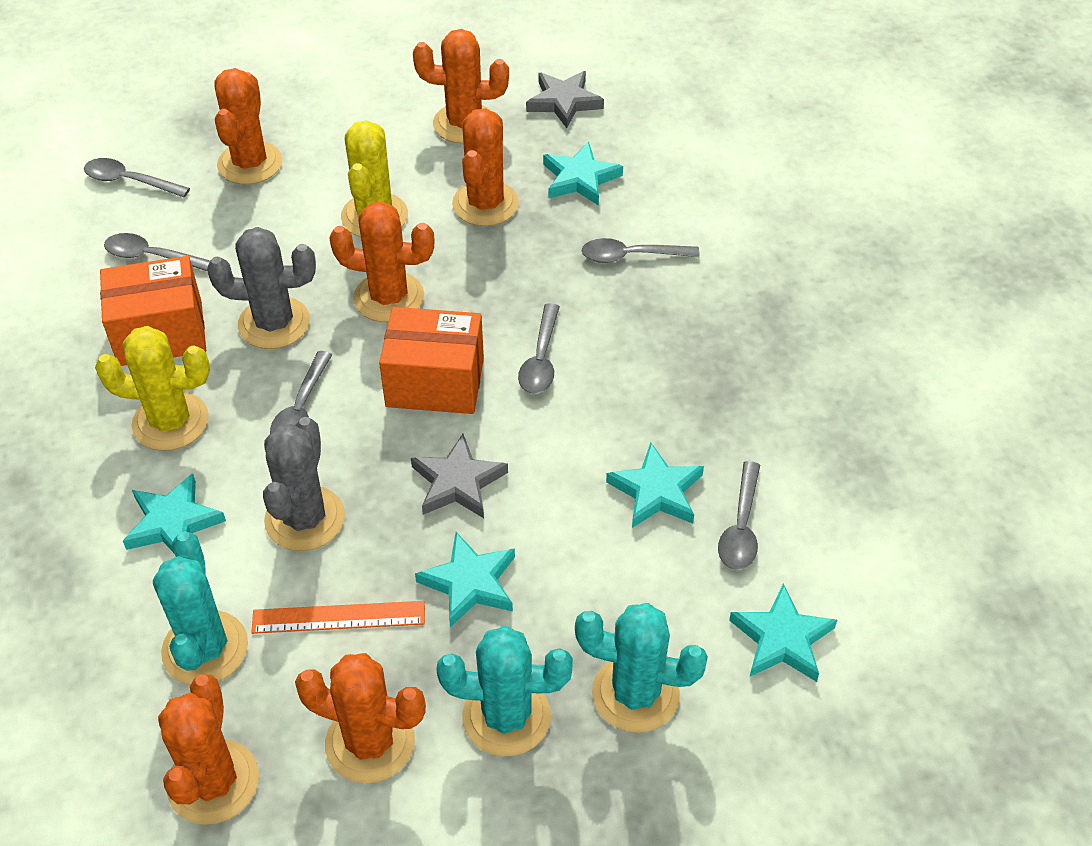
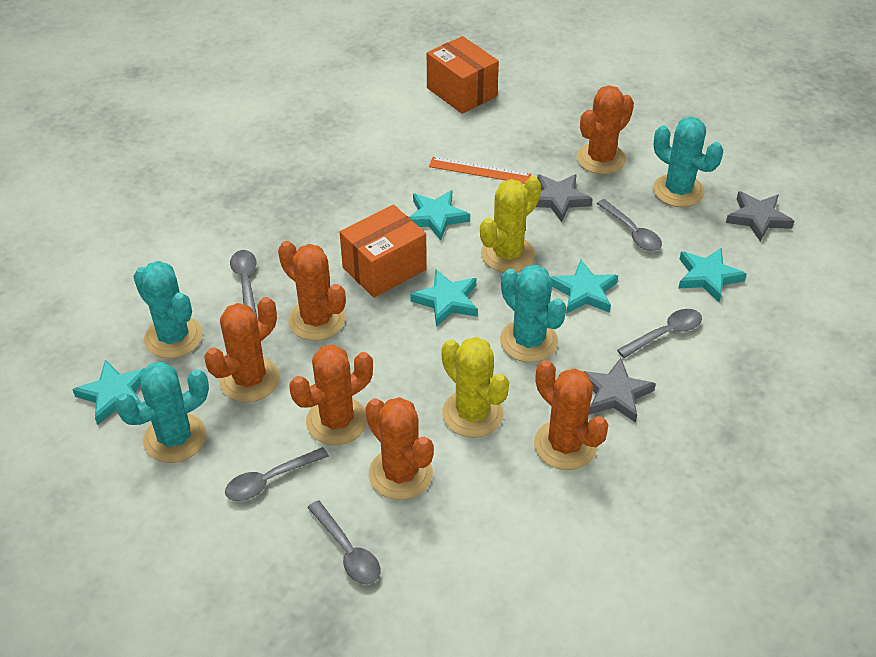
grey cactus: 2 -> 0
grey spoon: 6 -> 5
grey star: 2 -> 3
turquoise cactus: 3 -> 4

